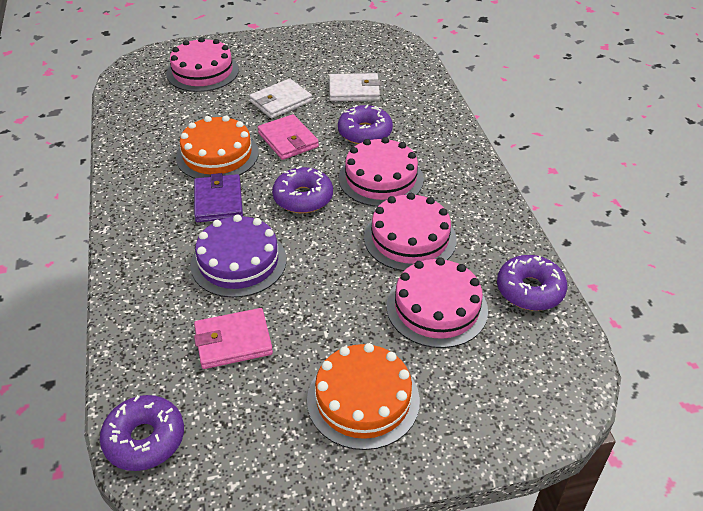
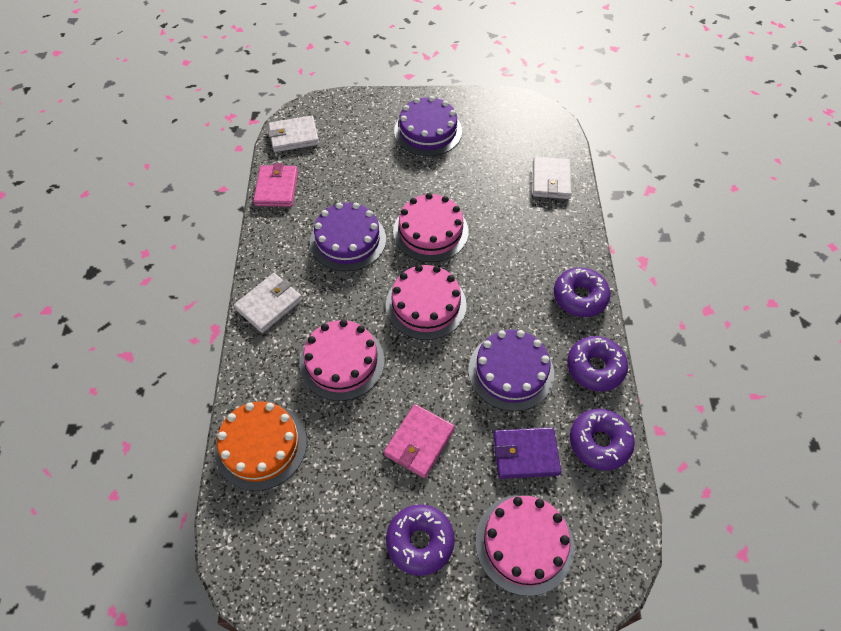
orange cake: 2 -> 1
purple cake: 1 -> 3
white wallet: 2 -> 3

